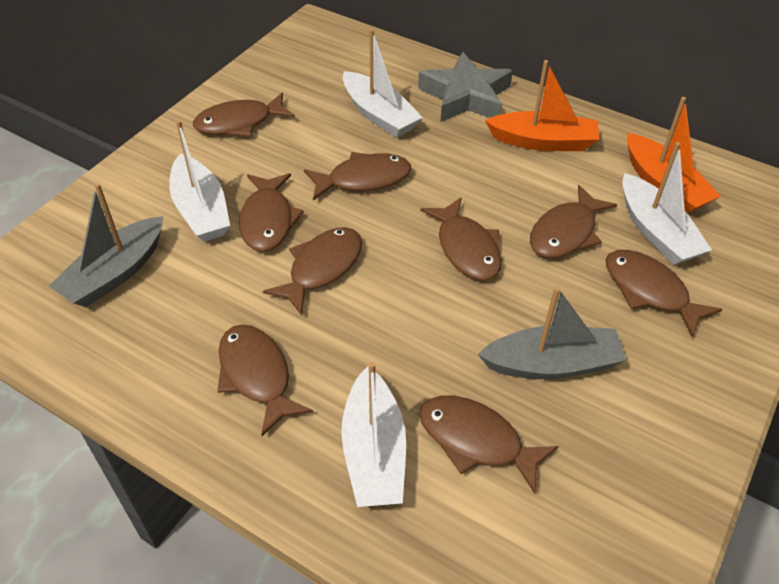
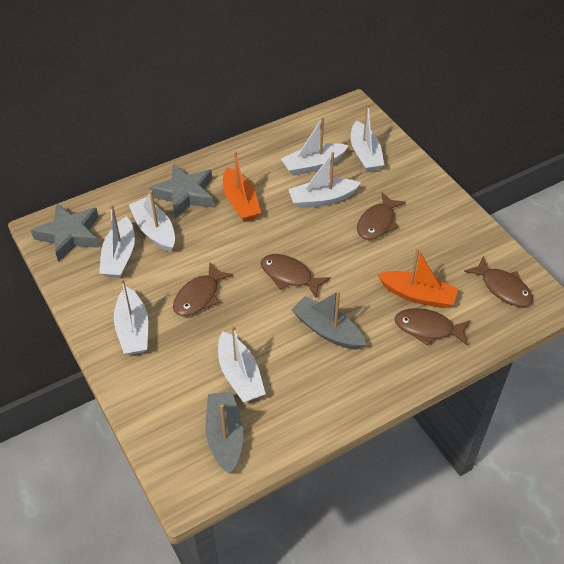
brown fish: 9 -> 5
grey star: 1 -> 2
white boat: 4 -> 7

